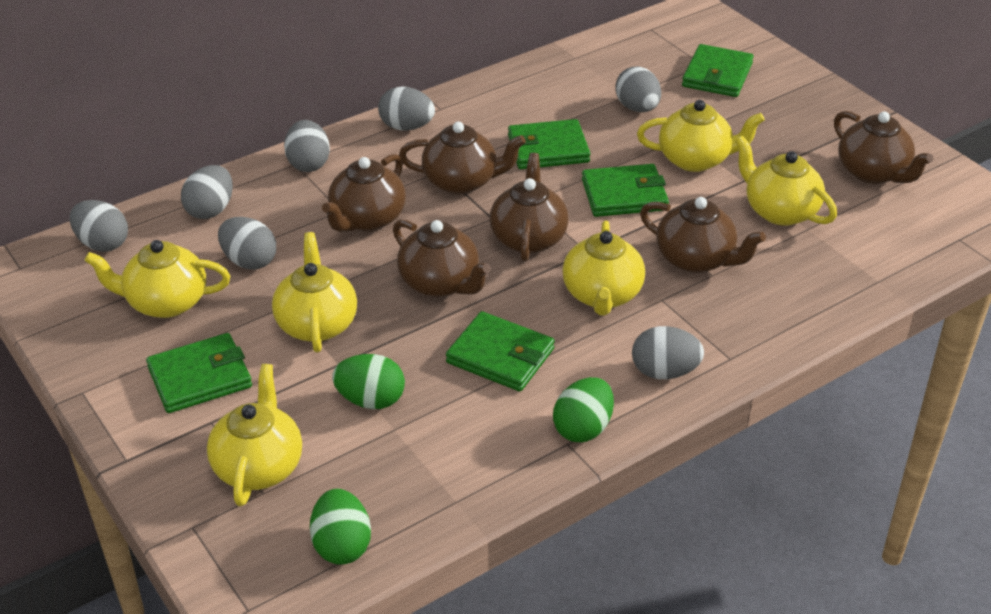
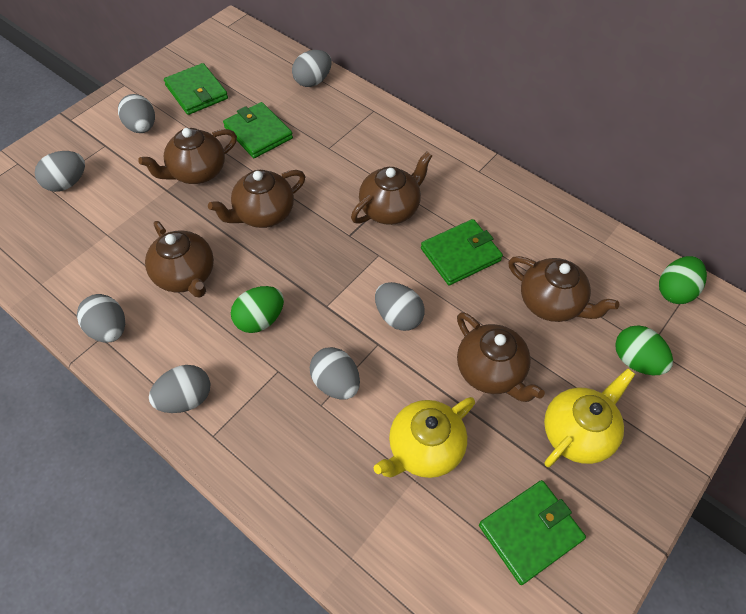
green wallet: 5 -> 4
yellow teapot: 6 -> 2

